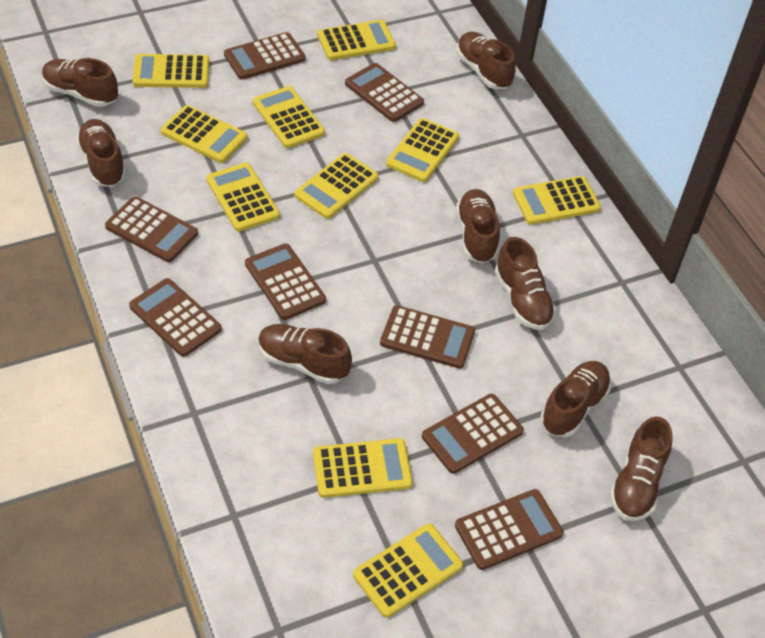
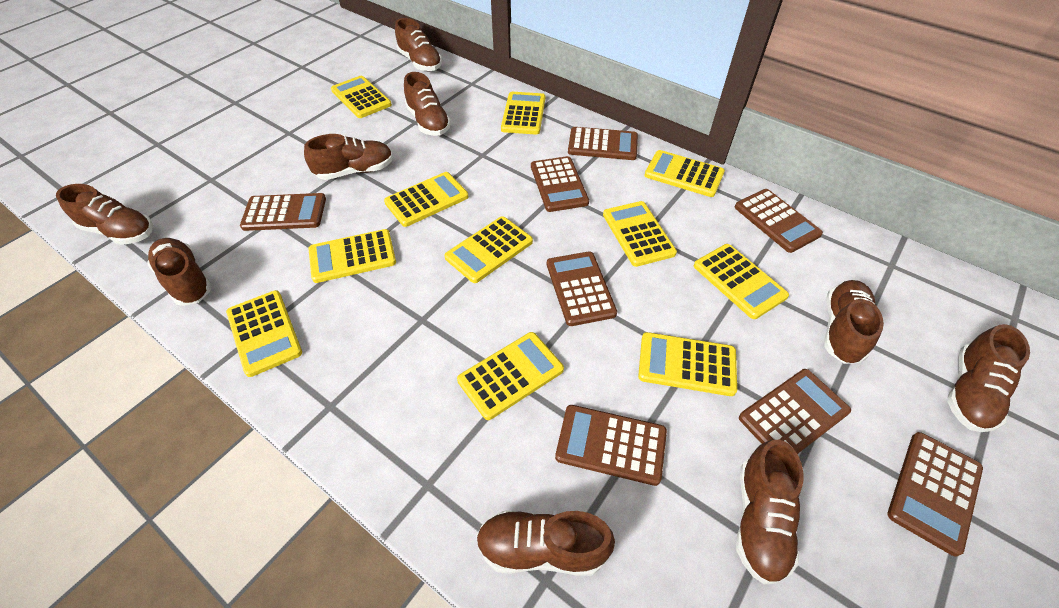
brown shoe: 8 -> 9
yellow calculator: 10 -> 11

